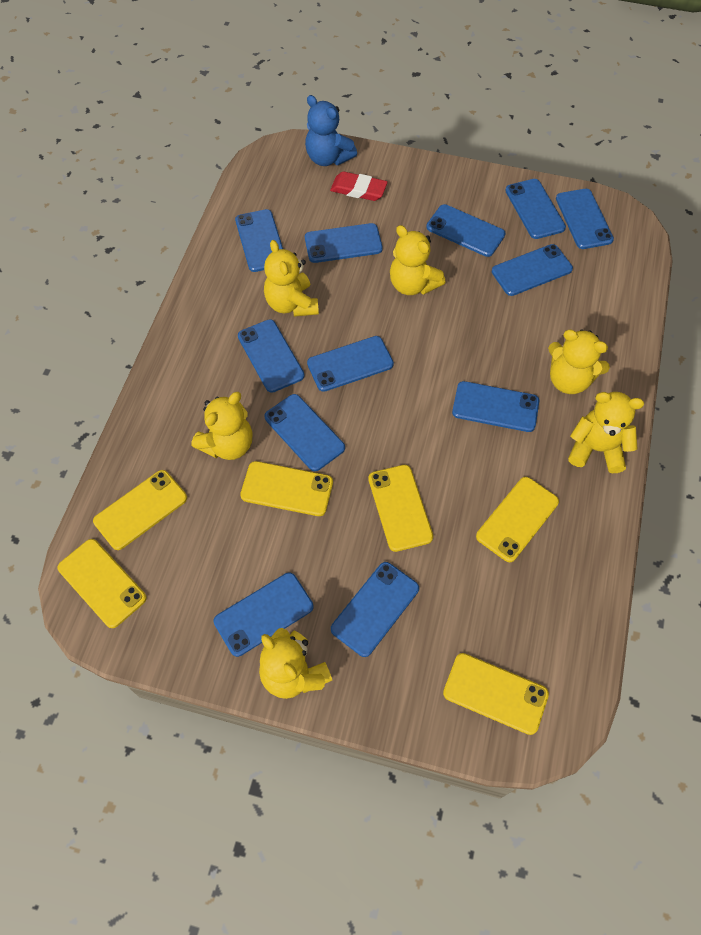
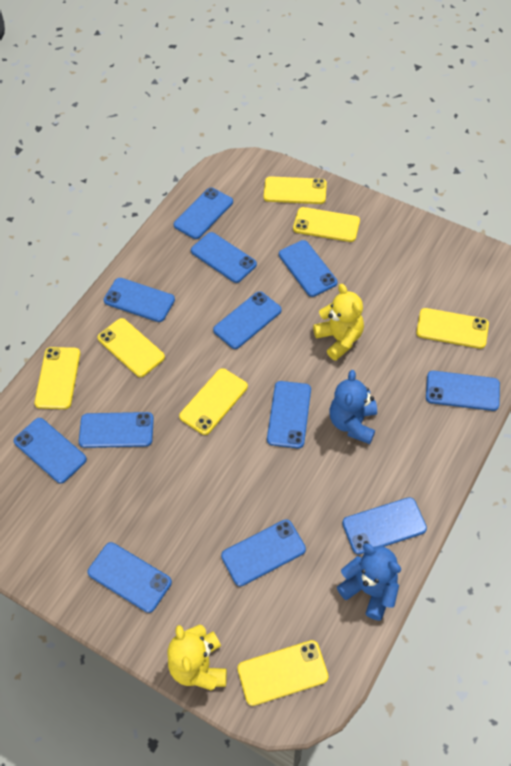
blue teddy bear: 1 -> 2
red eraser: 1 -> 0
yellow phone: 6 -> 7
yellow teddy bear: 6 -> 2

